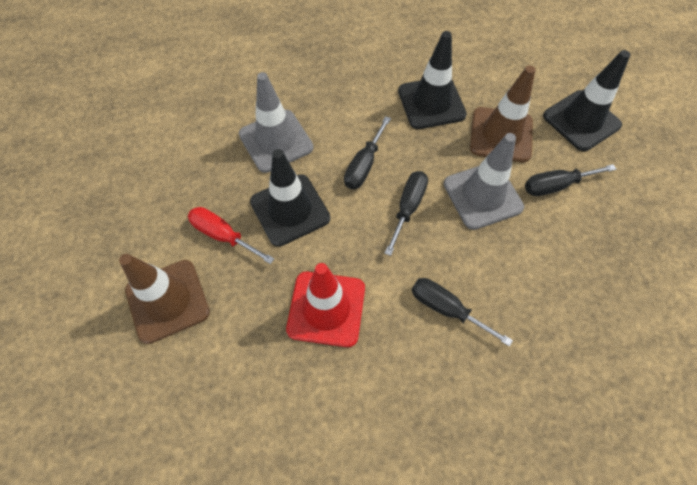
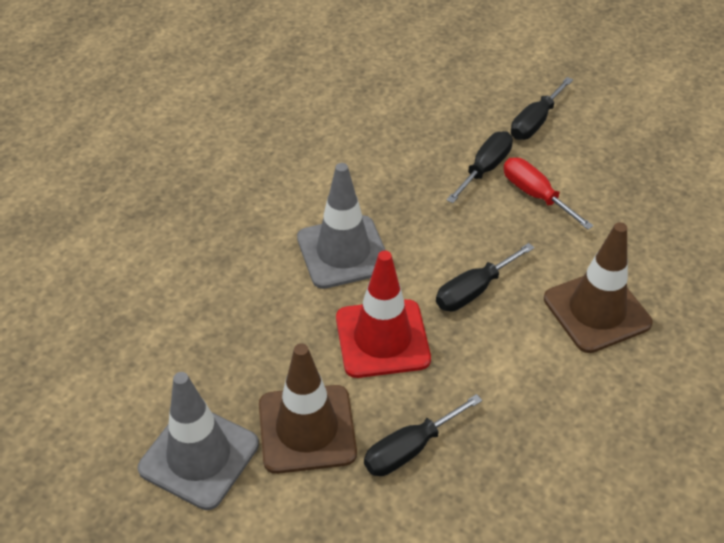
black traffic cone: 3 -> 0

